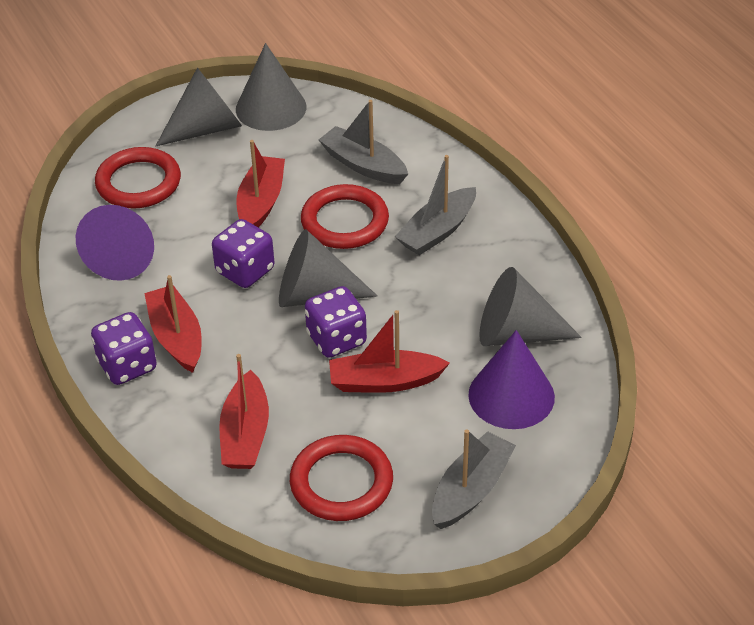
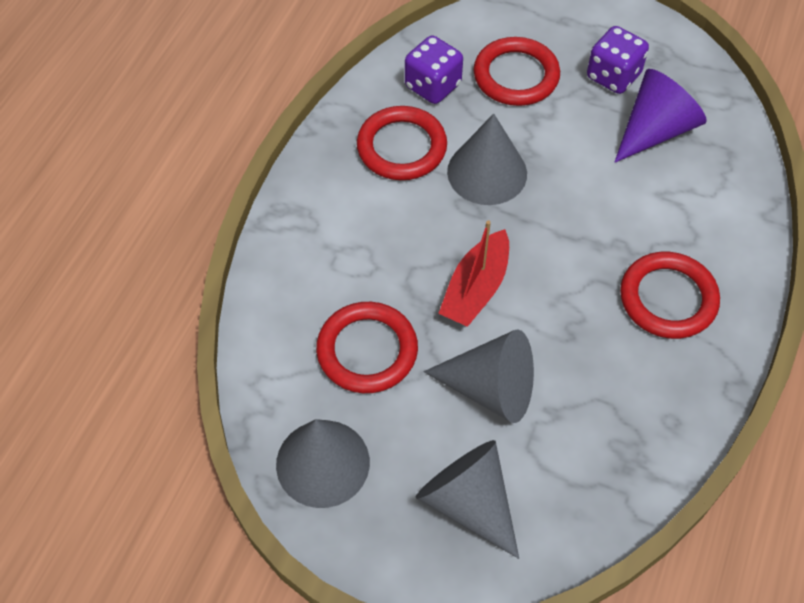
grey boat: 3 -> 0
purple cone: 2 -> 1
purple dice: 3 -> 2
red boat: 4 -> 1
red ring: 3 -> 4

